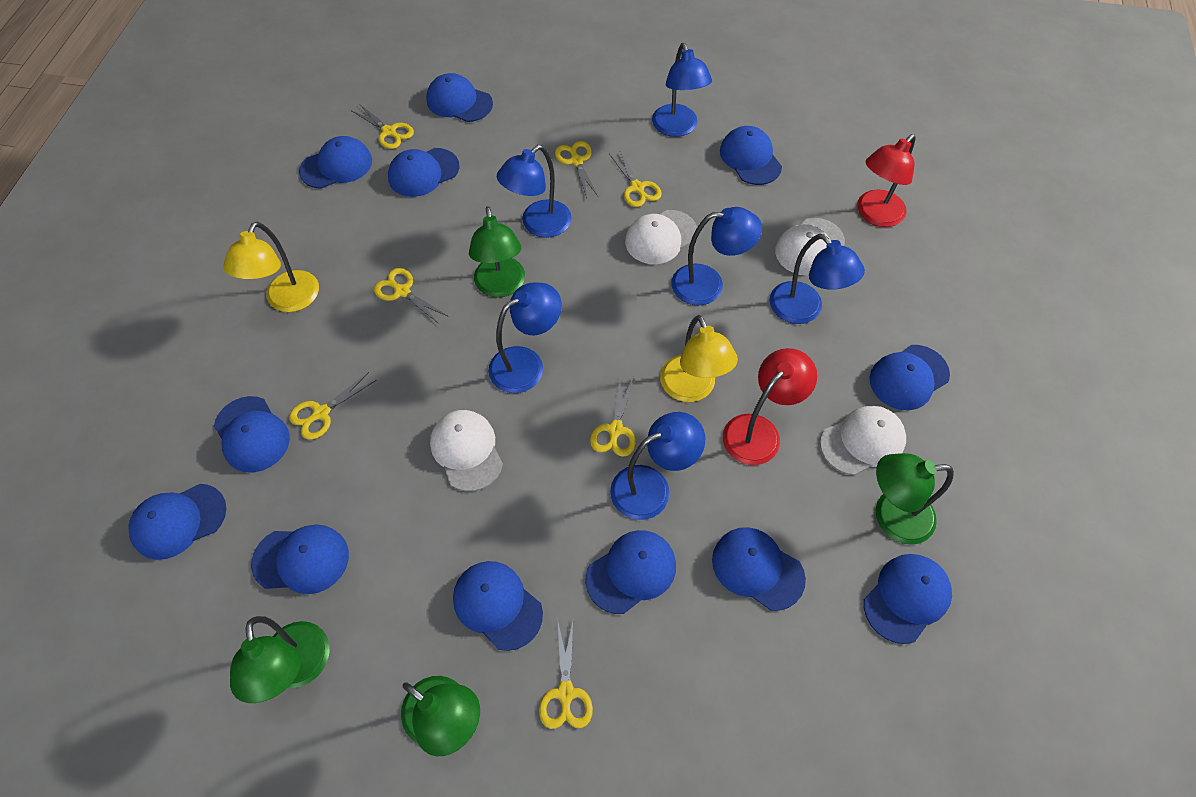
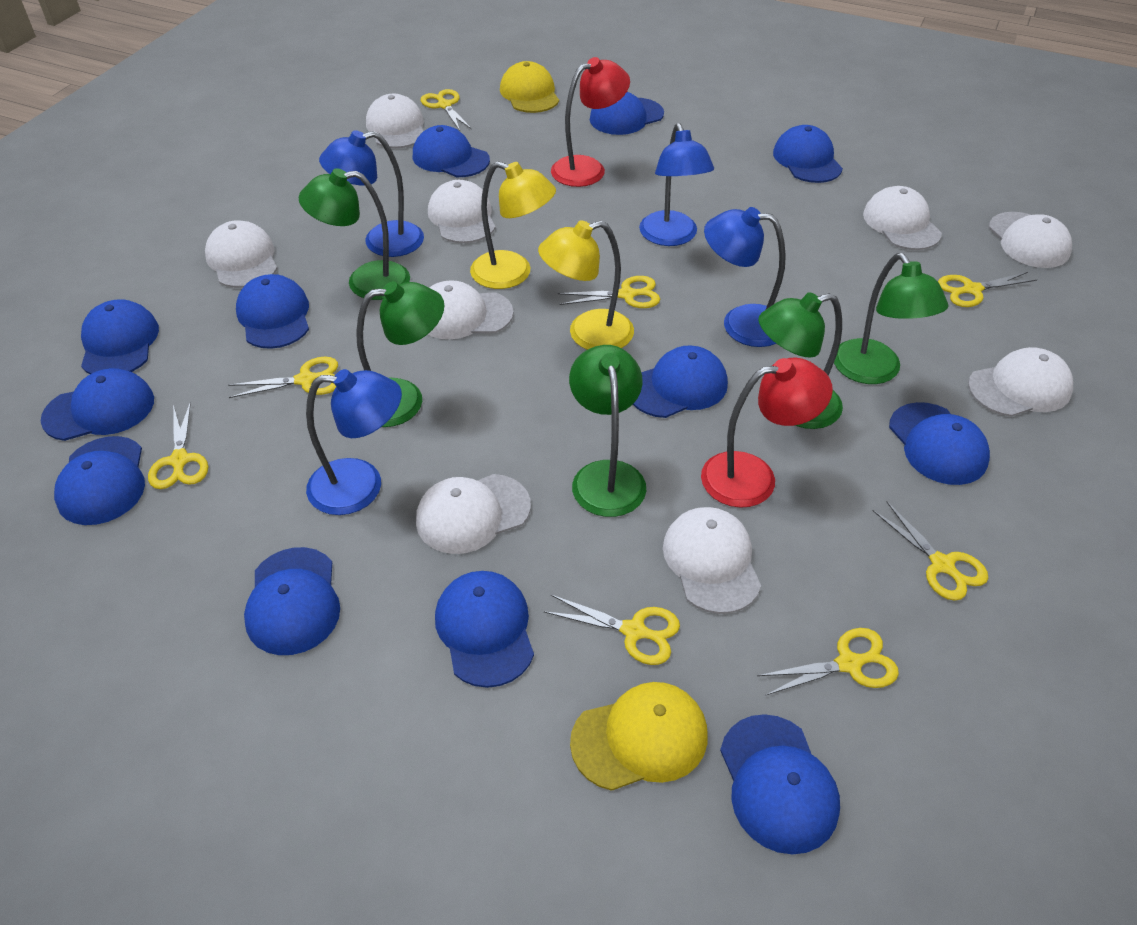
blue lamp: 6 -> 4
green lamp: 4 -> 5
white cap: 4 -> 9
yellow cap: 0 -> 2
yellow scissors: 7 -> 8

